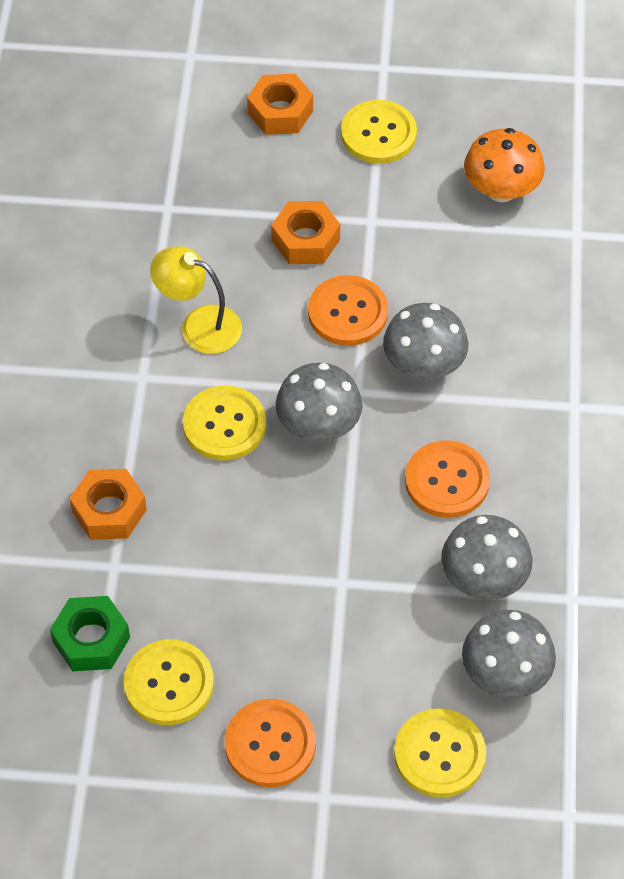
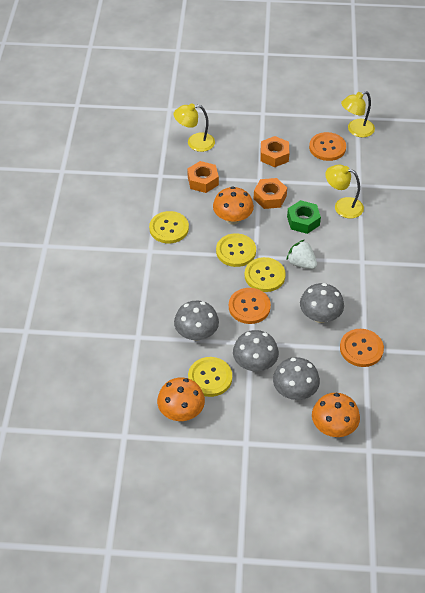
orange mushroom: 1 -> 3
white strawberry: 0 -> 1
yellow lamp: 1 -> 3

